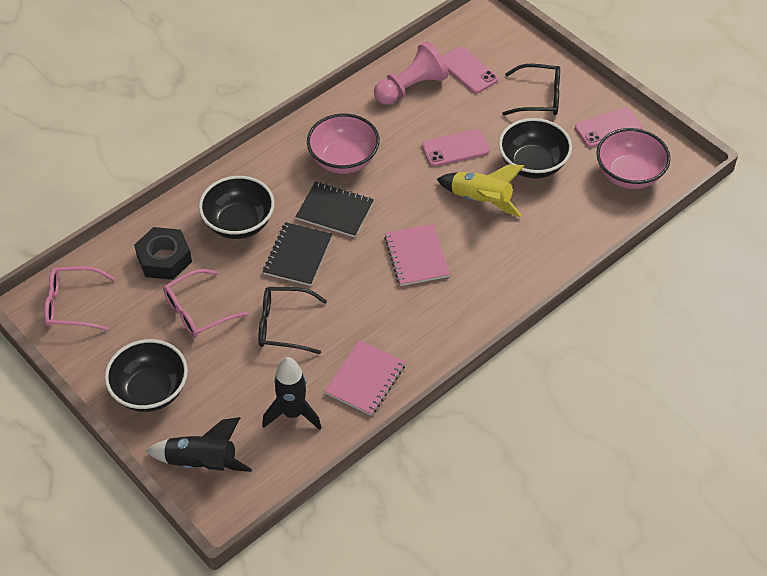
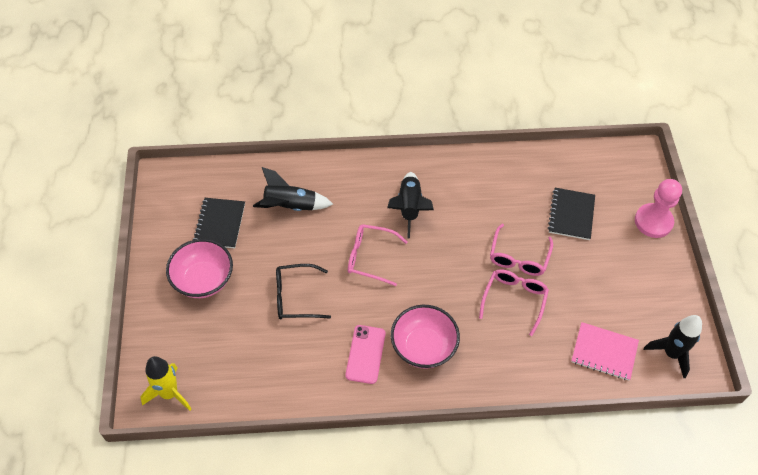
black bowl: 3 -> 0
black glasses: 2 -> 1
black nut: 1 -> 0
black rocket: 2 -> 3
pink glasses: 2 -> 3
pink notebook: 2 -> 1
pink phone: 3 -> 1

